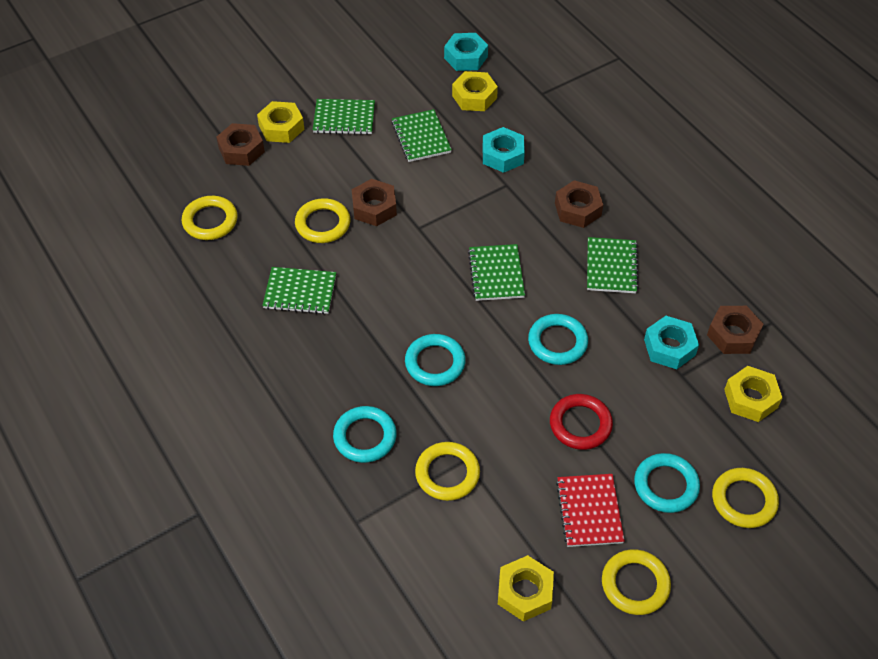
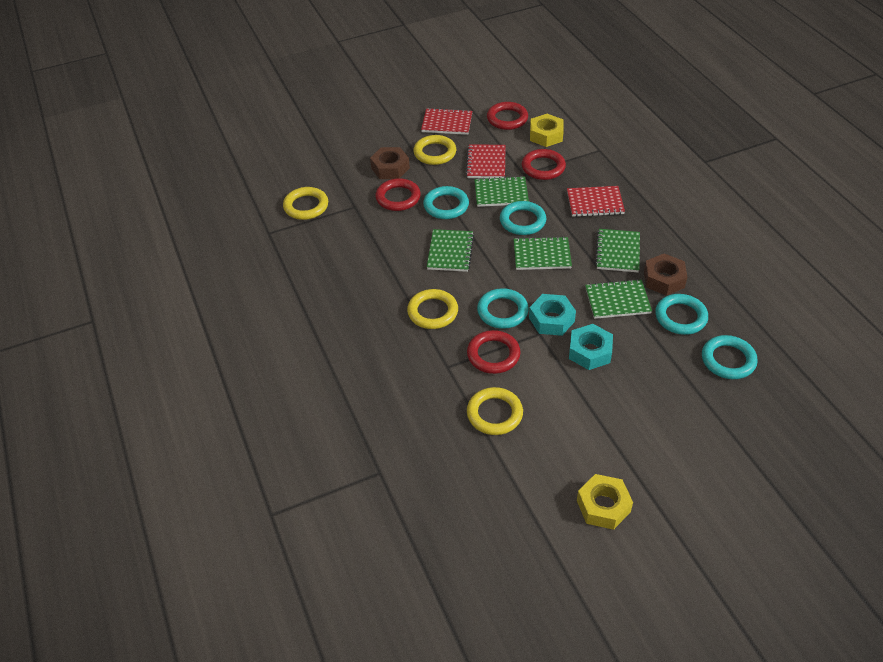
brown nut: 4 -> 2
red notebook: 1 -> 3
red ring: 1 -> 4
turquoise nut: 3 -> 2
turquoise ring: 4 -> 5
yellow nut: 4 -> 2
yellow ring: 5 -> 4

